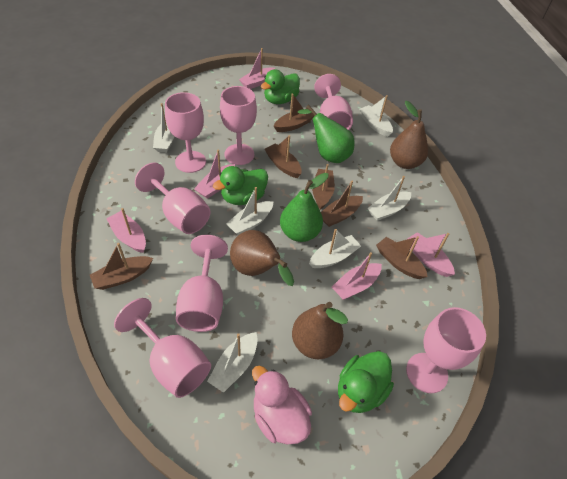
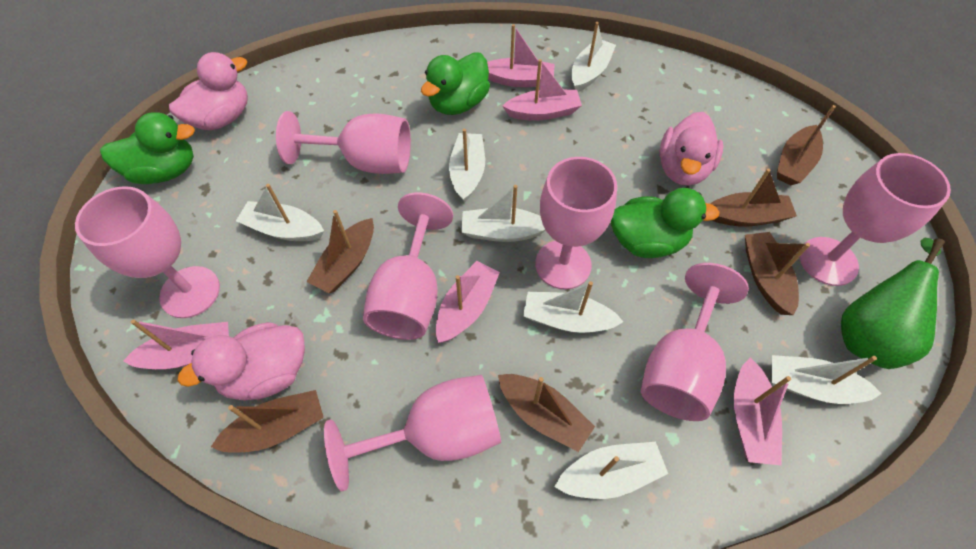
brown pear: 3 -> 0
green pear: 2 -> 1
pink duck: 1 -> 3
white boat: 6 -> 7

